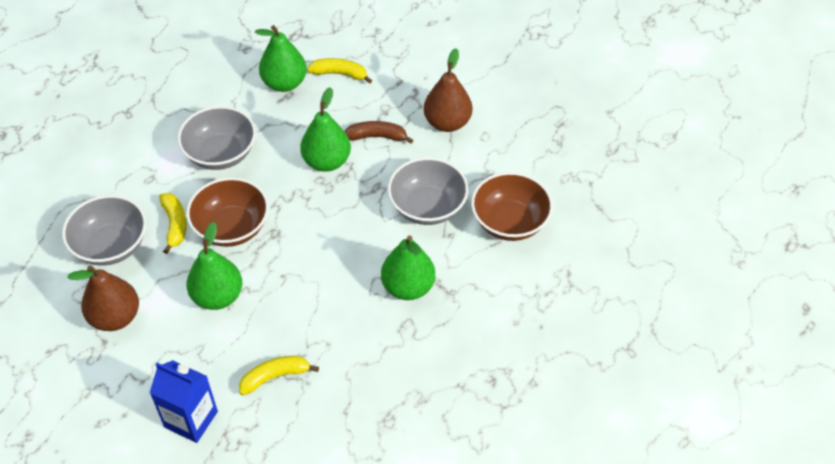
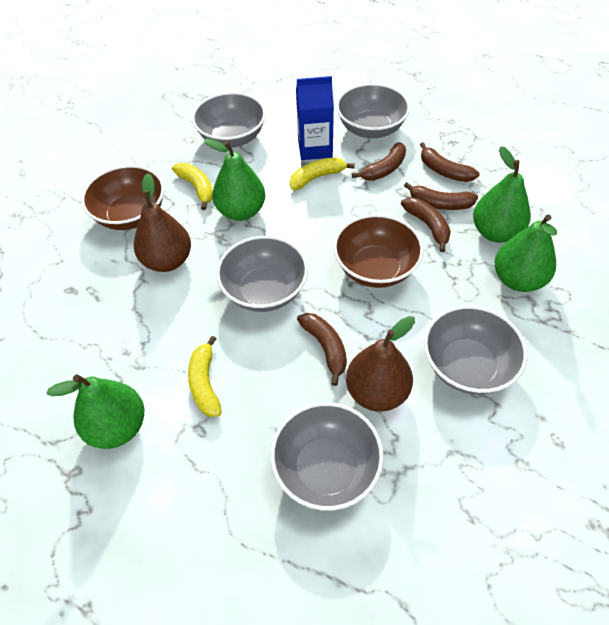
brown banana: 1 -> 5
grey bowl: 3 -> 5

